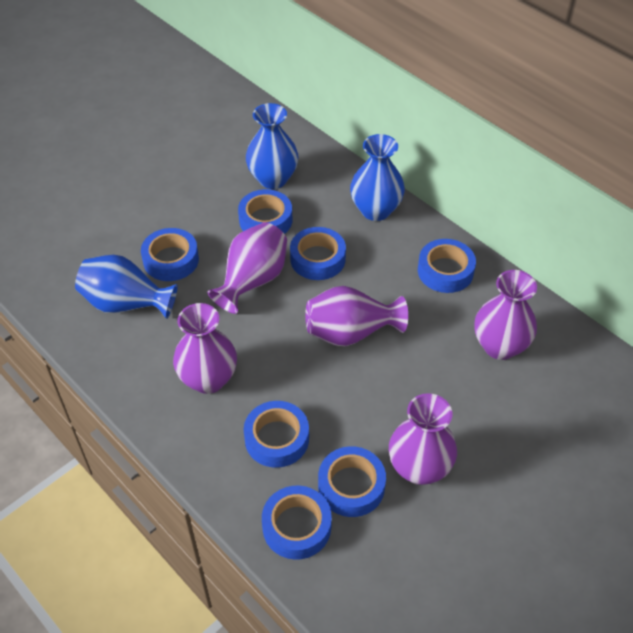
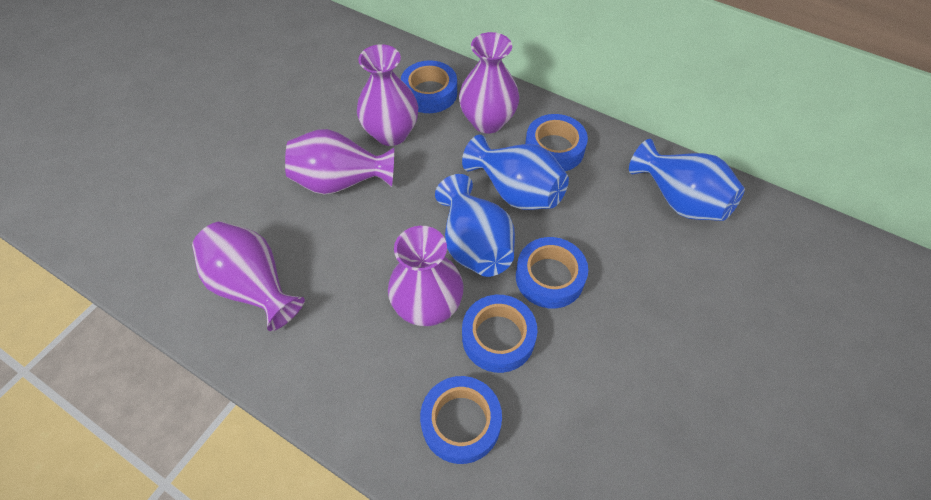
blue tape: 7 -> 5

